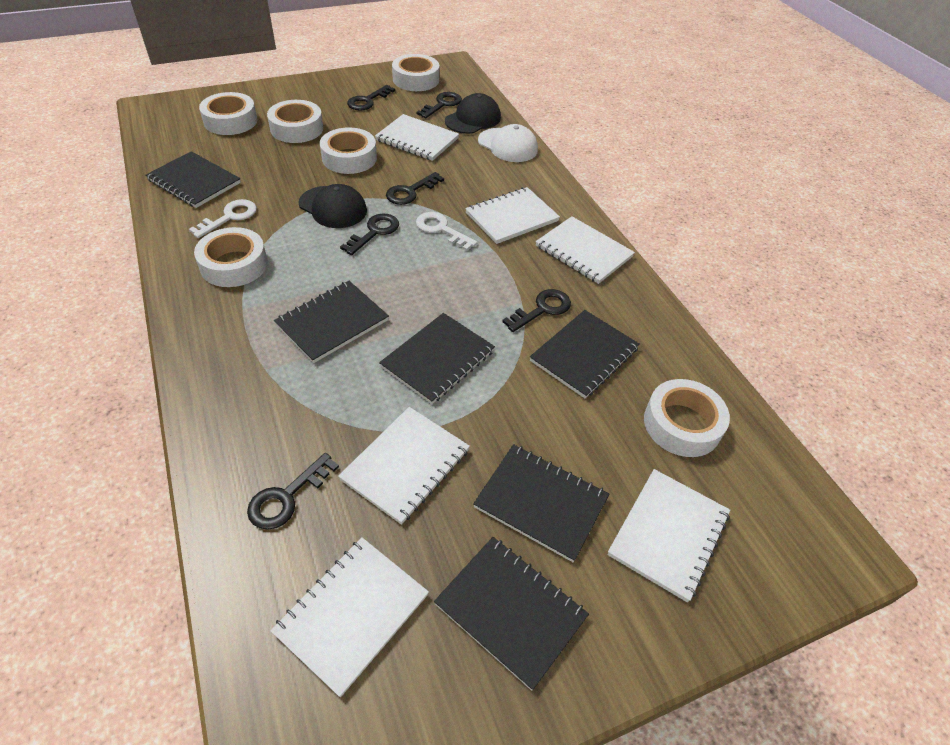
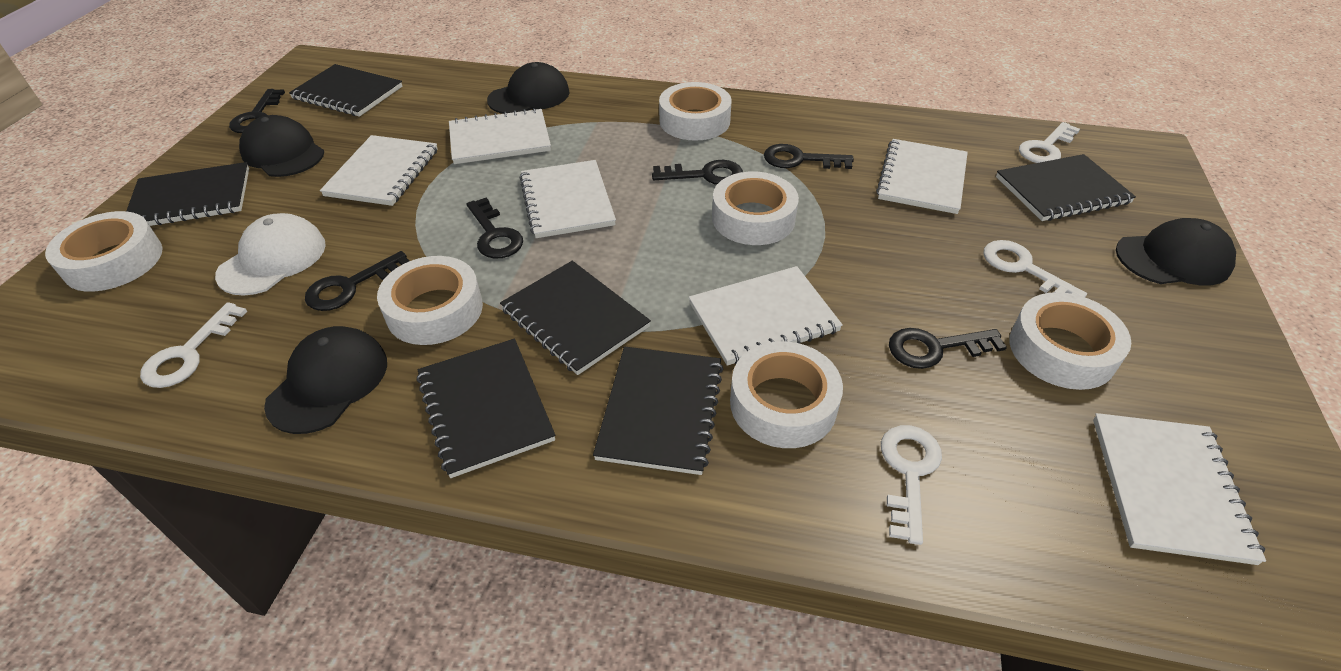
black cap: 2 -> 4
white key: 2 -> 4

